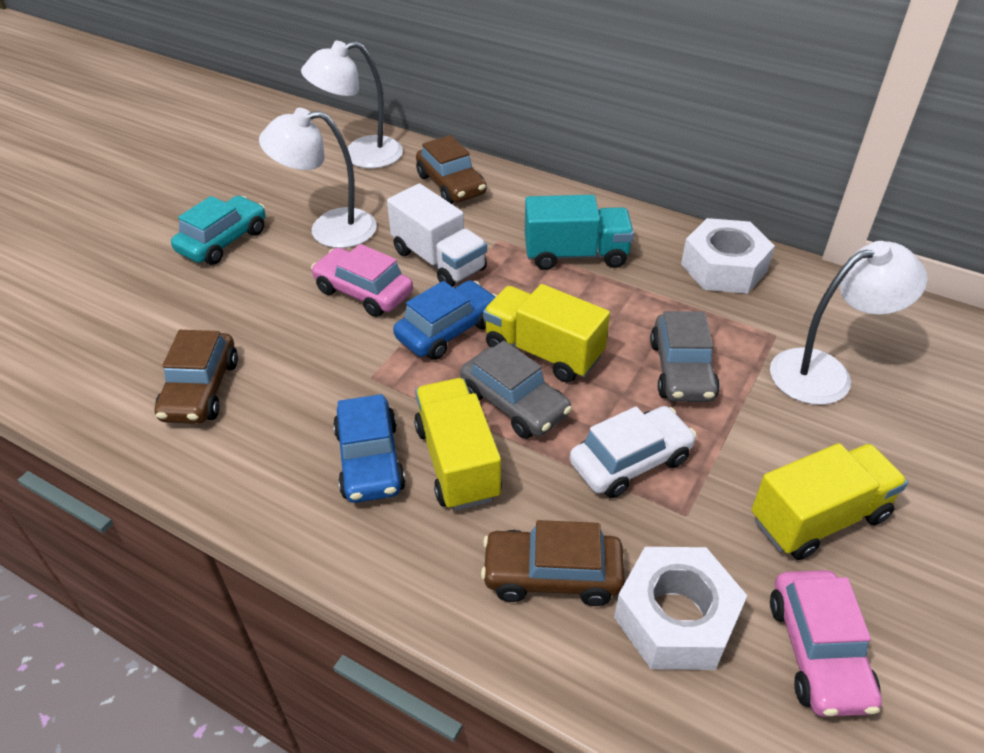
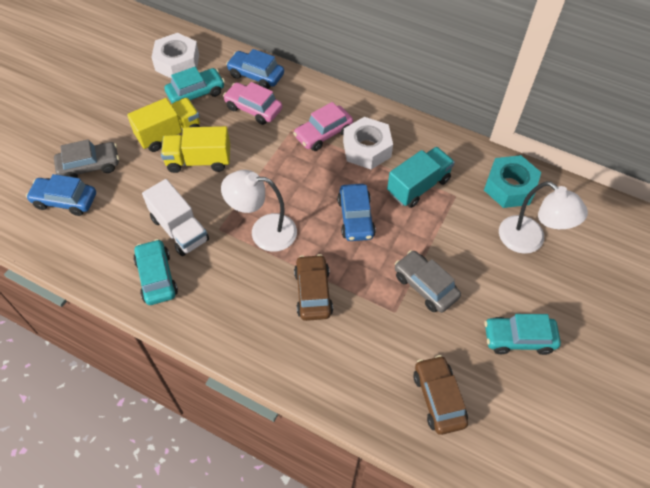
blue car: 2 -> 3
brown car: 3 -> 2
turquoise car: 1 -> 3
turquoise nut: 0 -> 1
white car: 1 -> 0
white lamp: 3 -> 2
yellow truck: 3 -> 2

